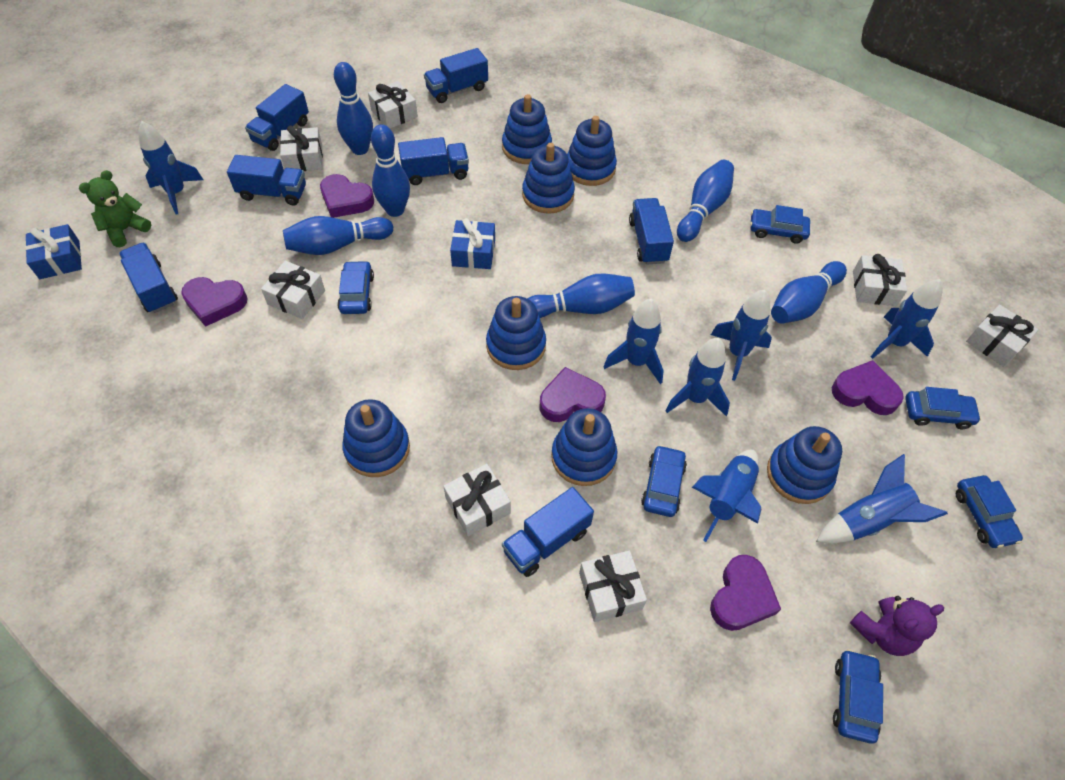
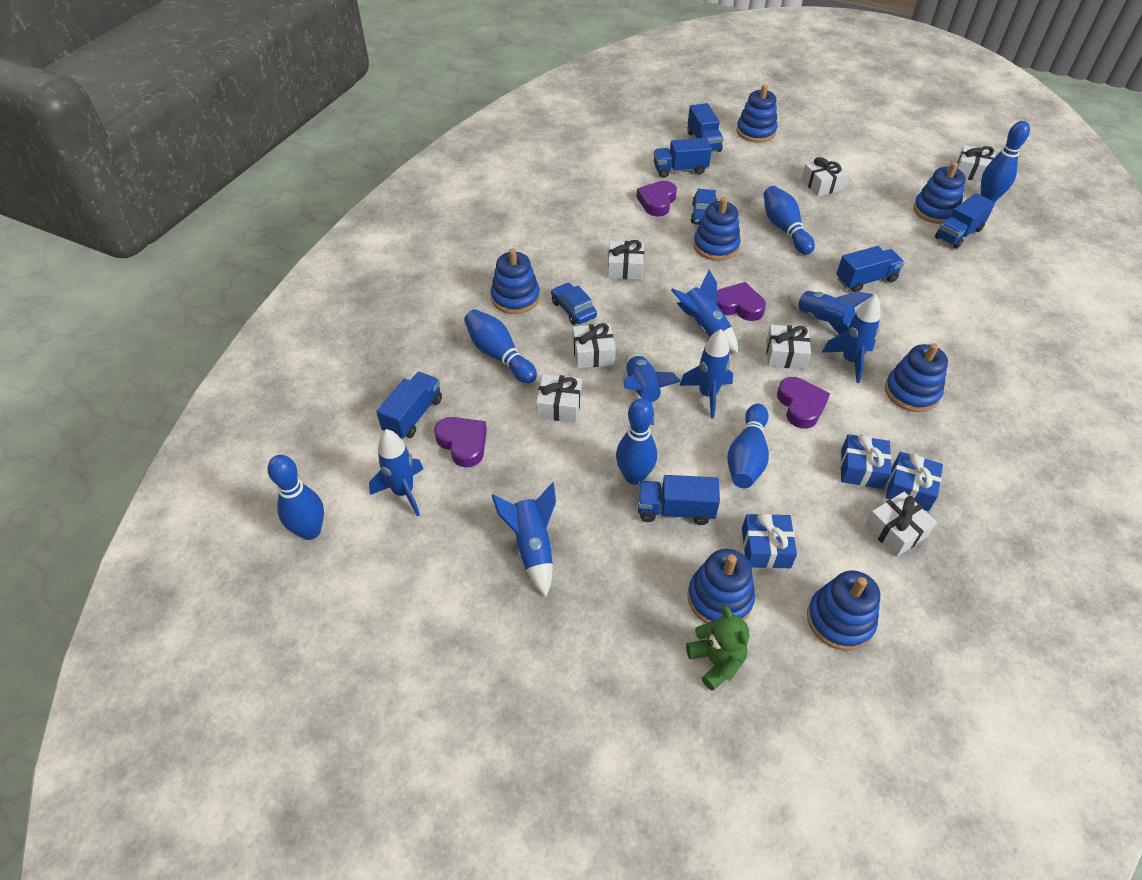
blue car: 6 -> 2
blue gift: 2 -> 3
blue truck: 7 -> 6
purple heart: 5 -> 4
purple teddy bear: 1 -> 0

